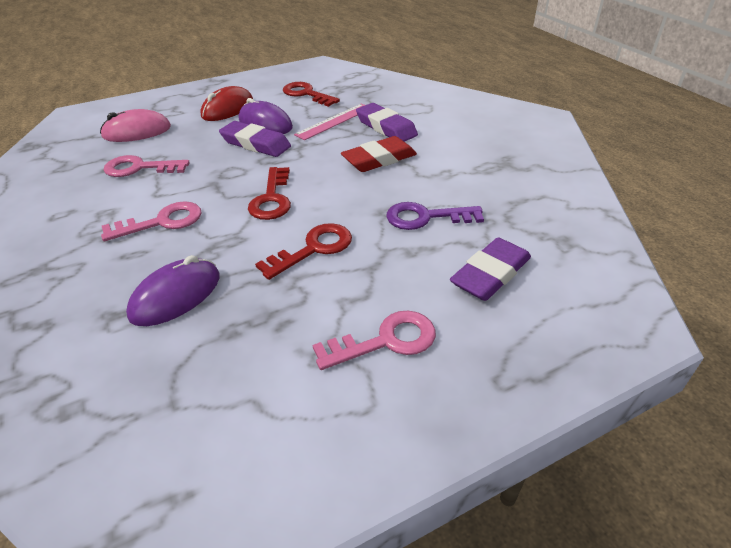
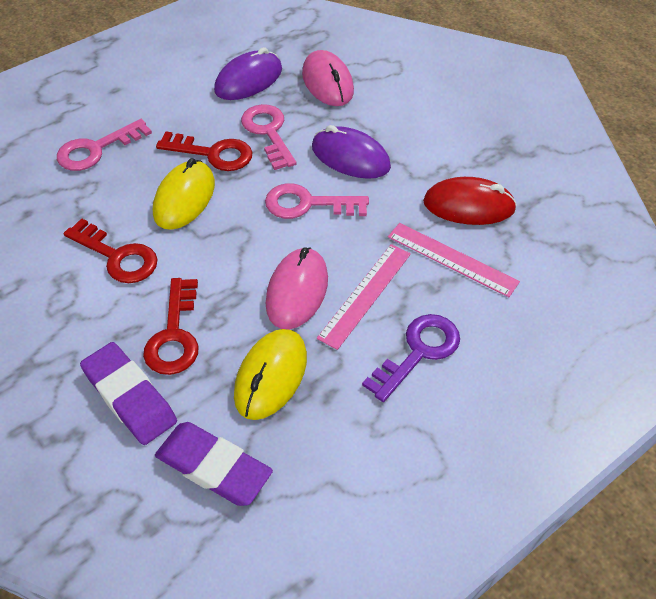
pink mouse: 1 -> 2
pink ruler: 1 -> 2
purple eraser: 3 -> 2
red eraser: 1 -> 0
yellow mouse: 0 -> 2

